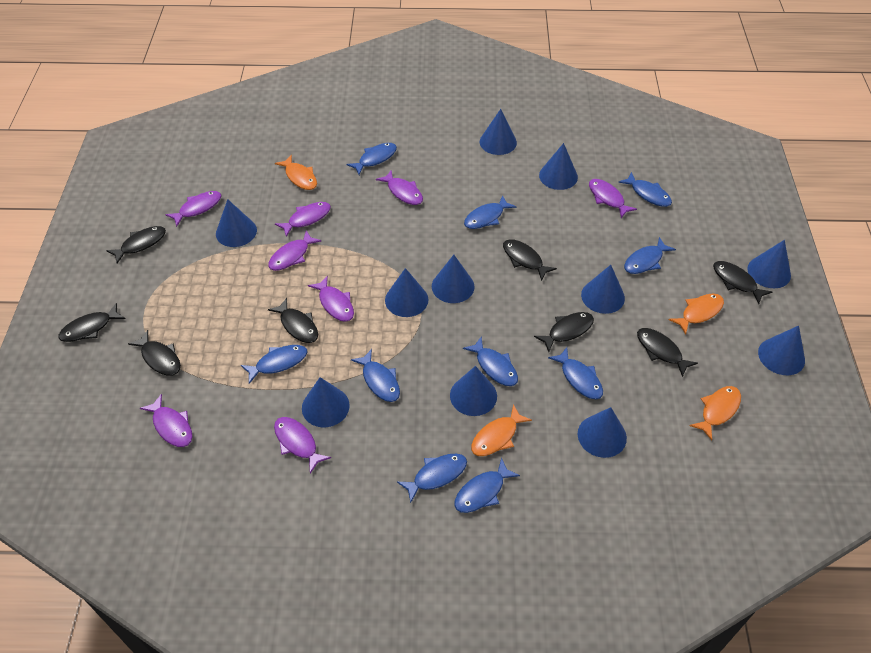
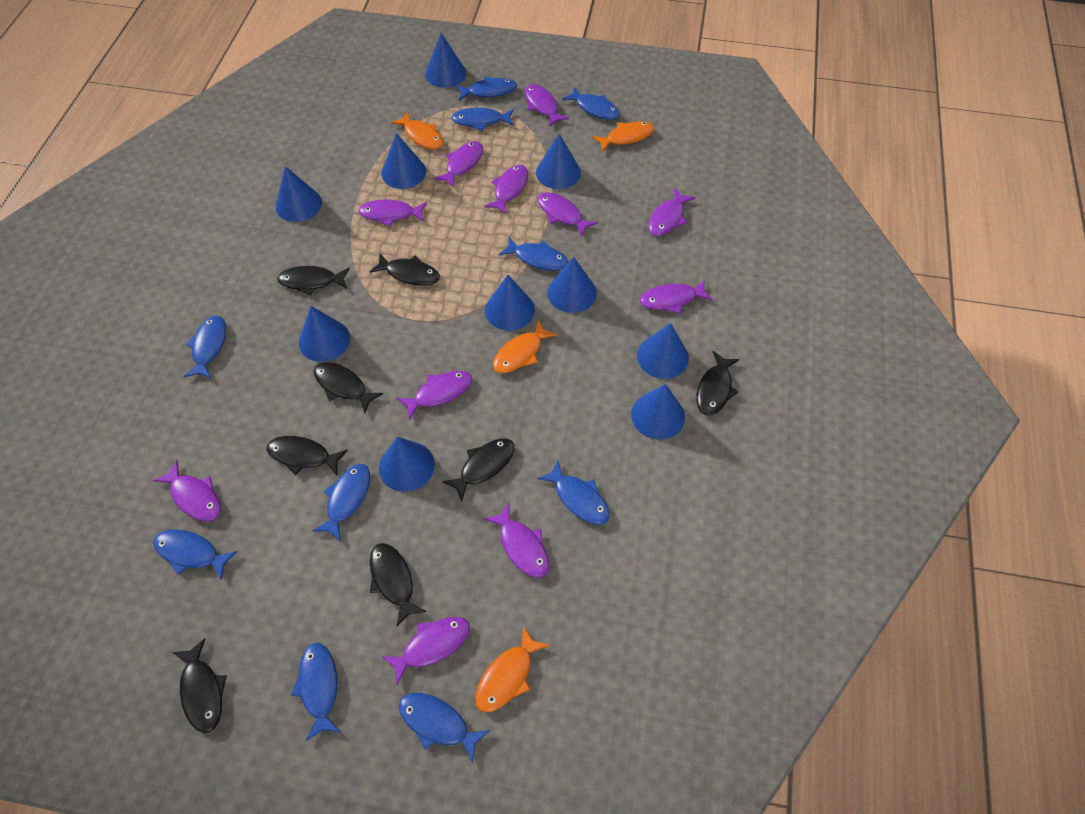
blue cone: 11 -> 10
purple fish: 8 -> 11

